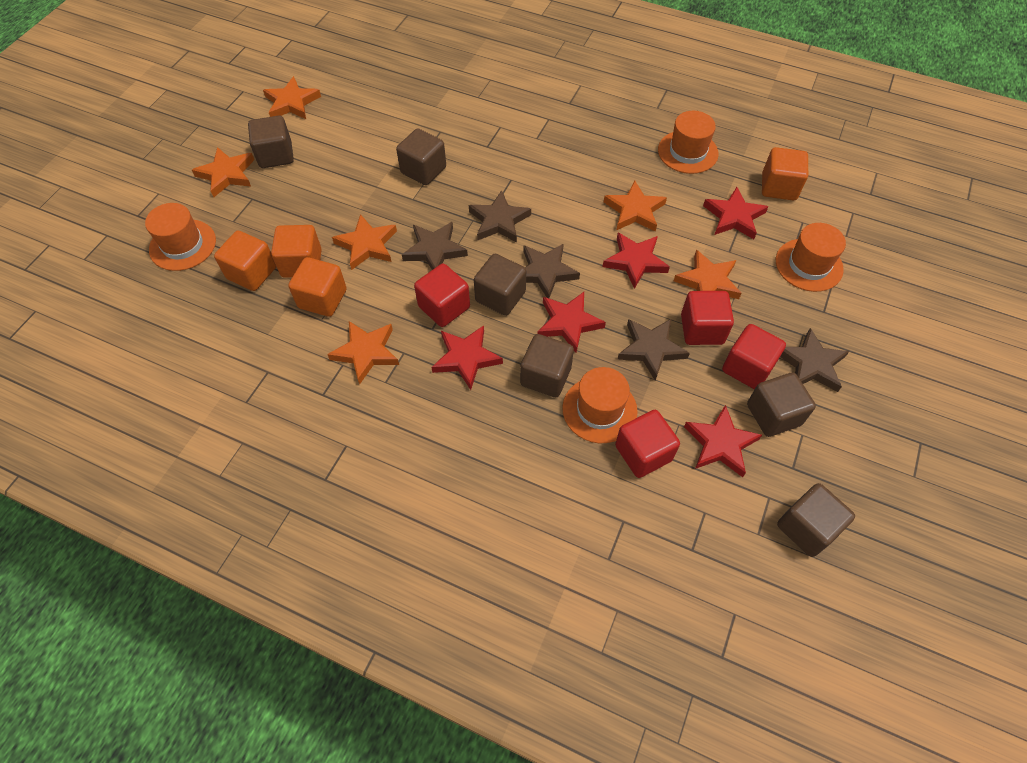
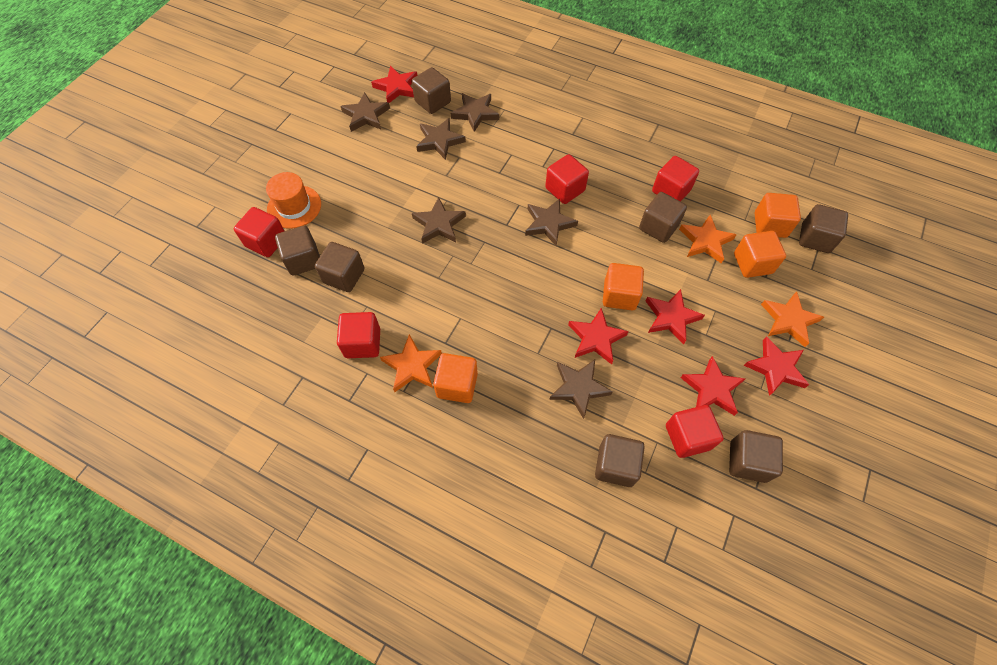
brown cube: 6 -> 7
brown star: 5 -> 6
orange hat: 4 -> 1
orange star: 6 -> 3
red cube: 4 -> 5

